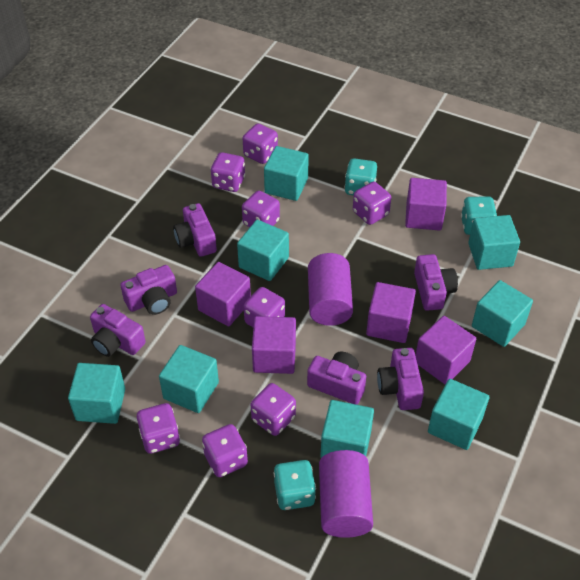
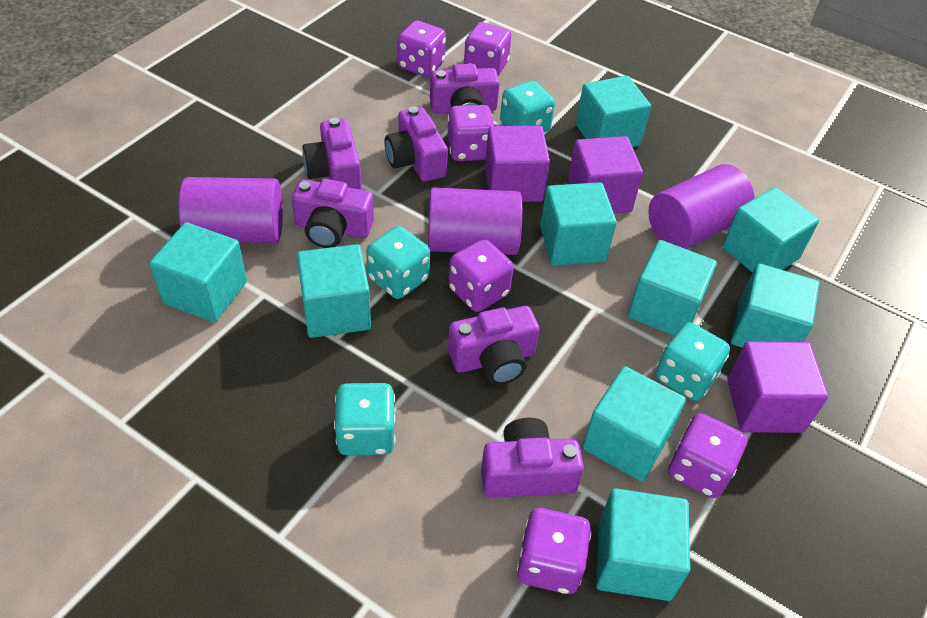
purple cube: 5 -> 3
purple cylinder: 2 -> 3
purple dice: 8 -> 6
turquoise cube: 8 -> 9
turquoise dice: 3 -> 4

